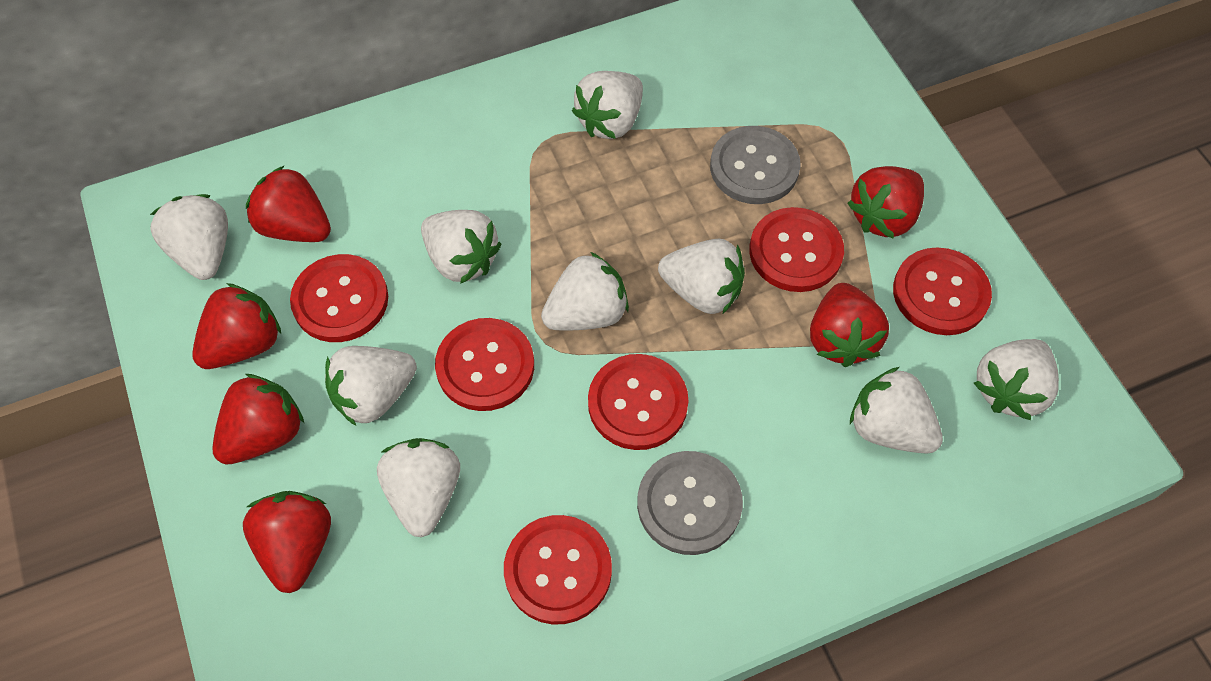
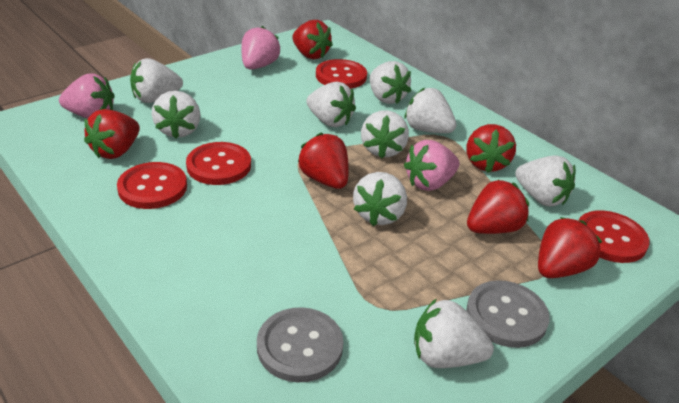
pink strawberry: 0 -> 3
red button: 6 -> 4

